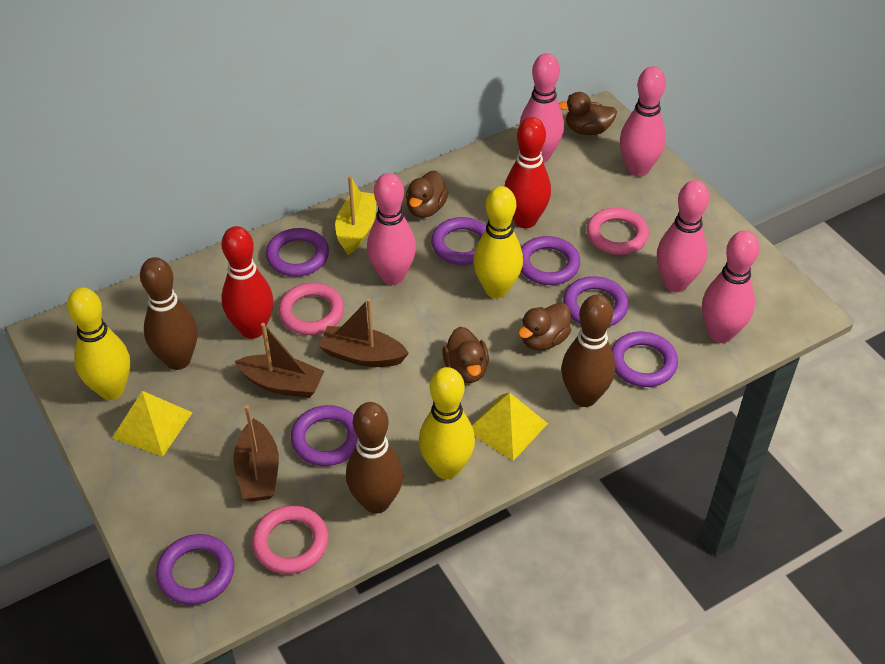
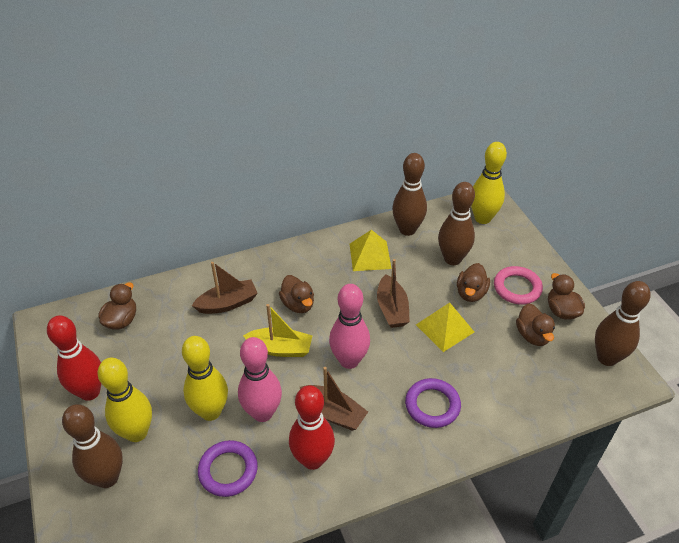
brown bowling pin: 3 -> 4
brown duck: 4 -> 5
pink bowling pin: 5 -> 2
pink ring: 3 -> 1
purple ring: 7 -> 2

